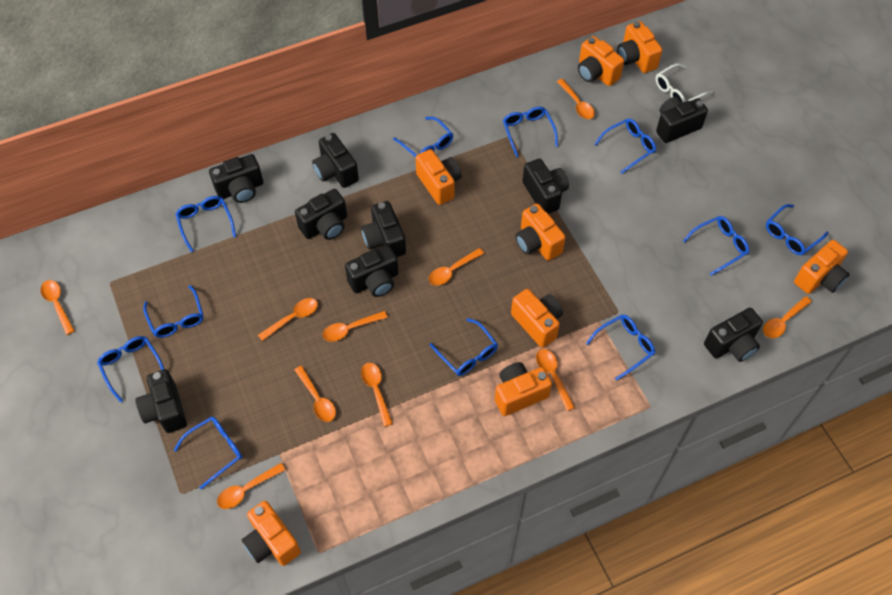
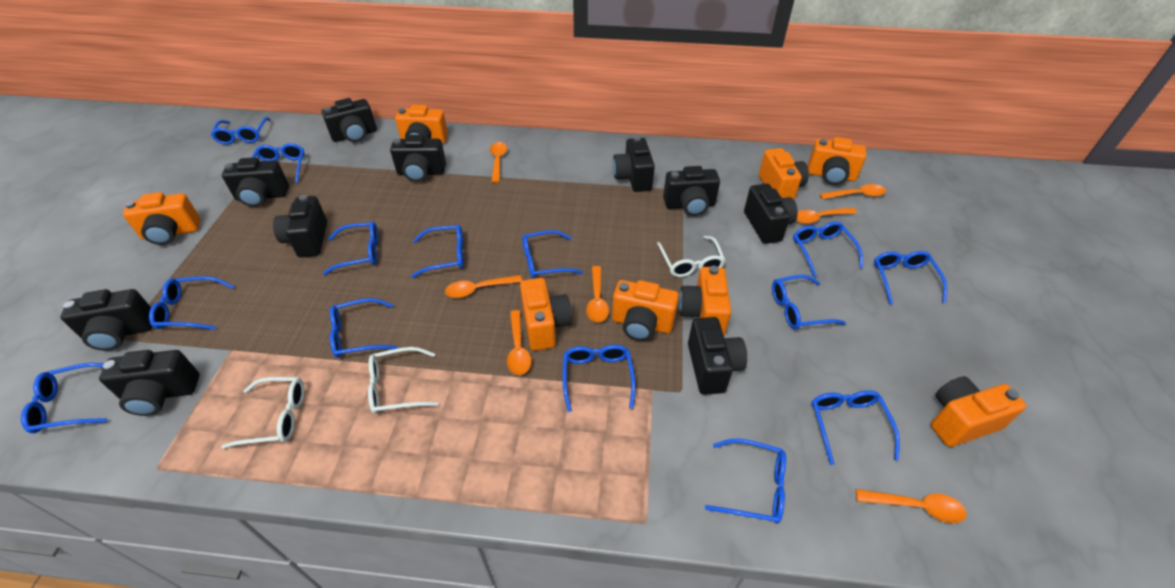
black camera: 9 -> 10
blue glasses: 11 -> 14
orange spoon: 10 -> 7
white glasses: 1 -> 3

